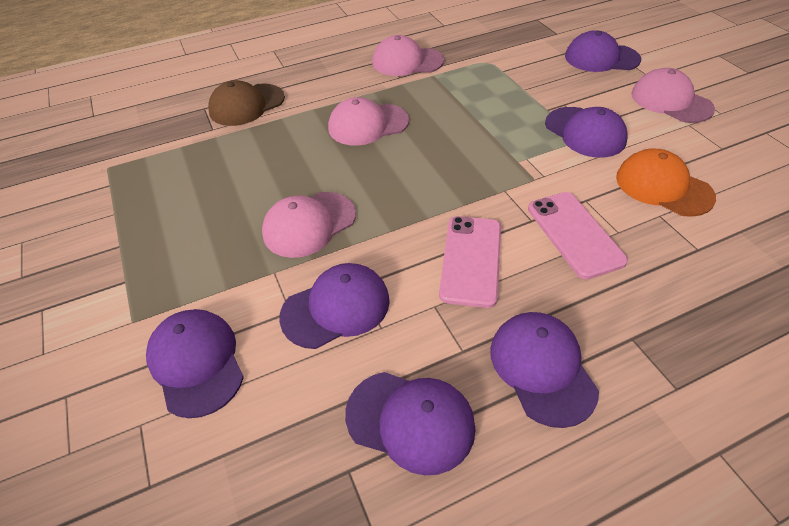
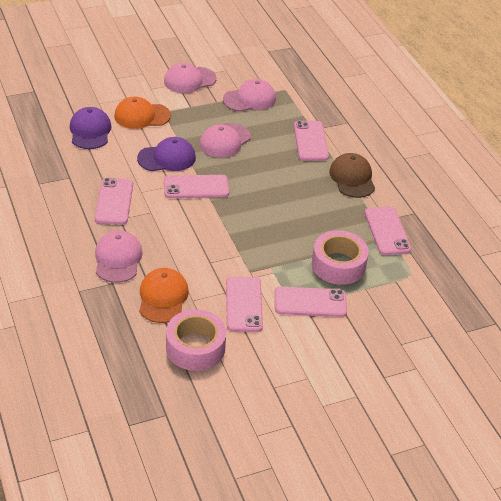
orange cap: 1 -> 2
pink phone: 2 -> 6
pink tape: 0 -> 2
purple cap: 6 -> 2

